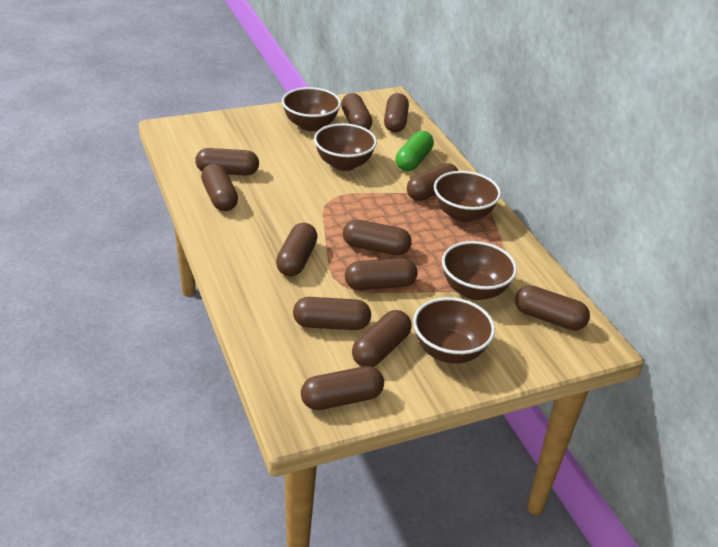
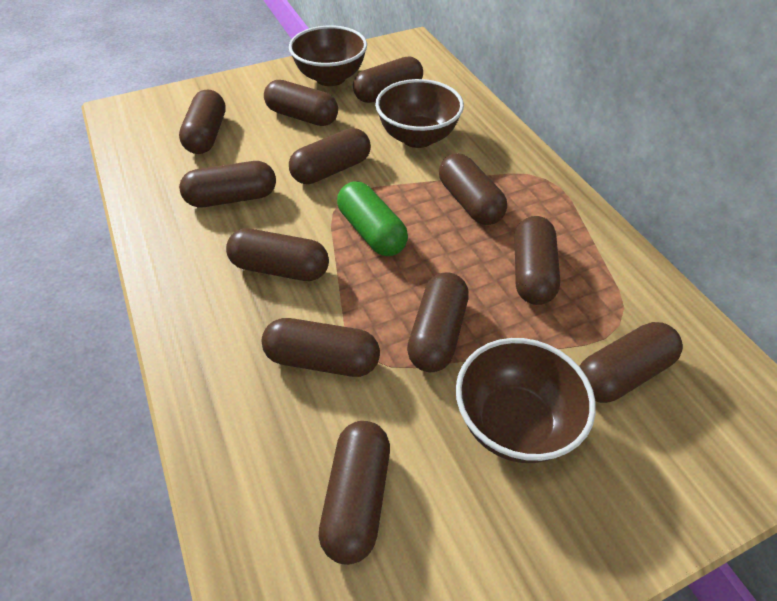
brown bowl: 5 -> 3

